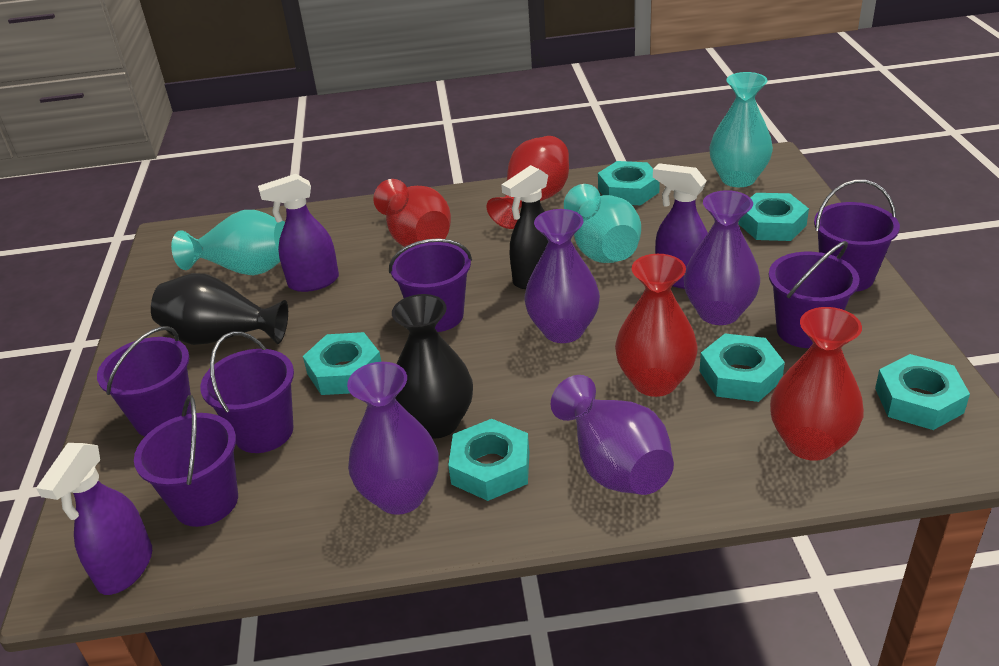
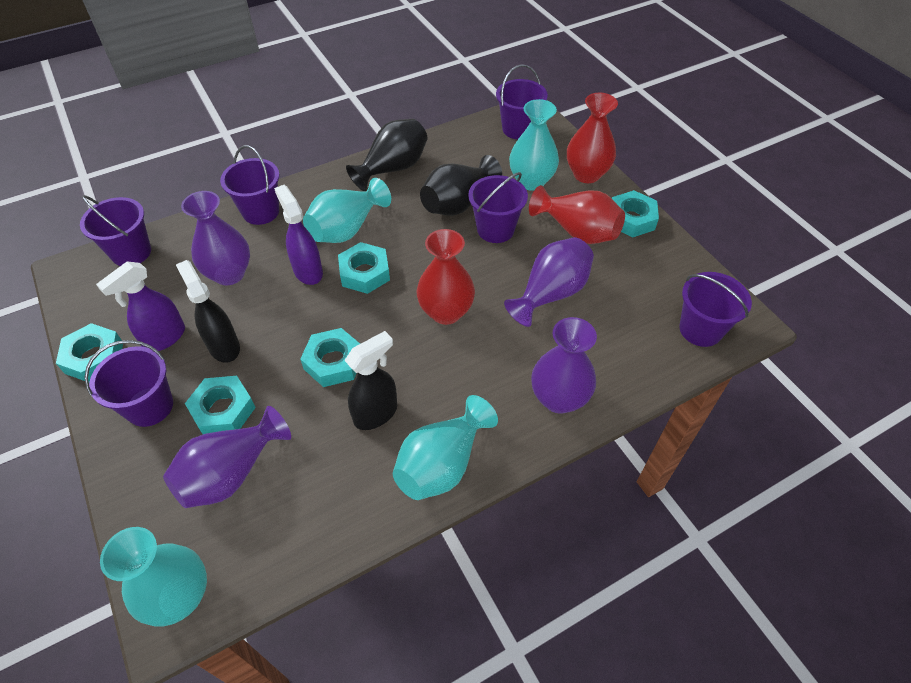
black spray bottle: 1 -> 2
purple spray bottle: 3 -> 2
red vase: 4 -> 3
turquoise nut: 6 -> 5
turquoise vase: 3 -> 4

